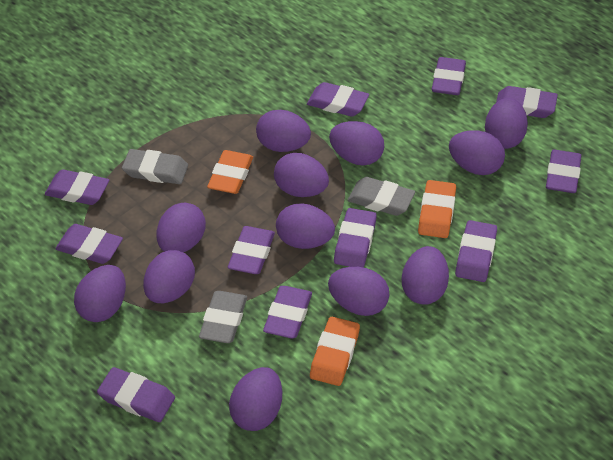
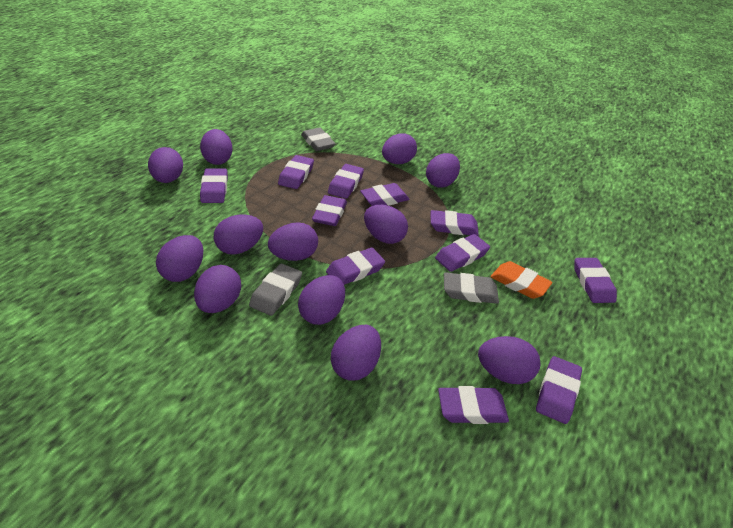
orange eraser: 3 -> 1

